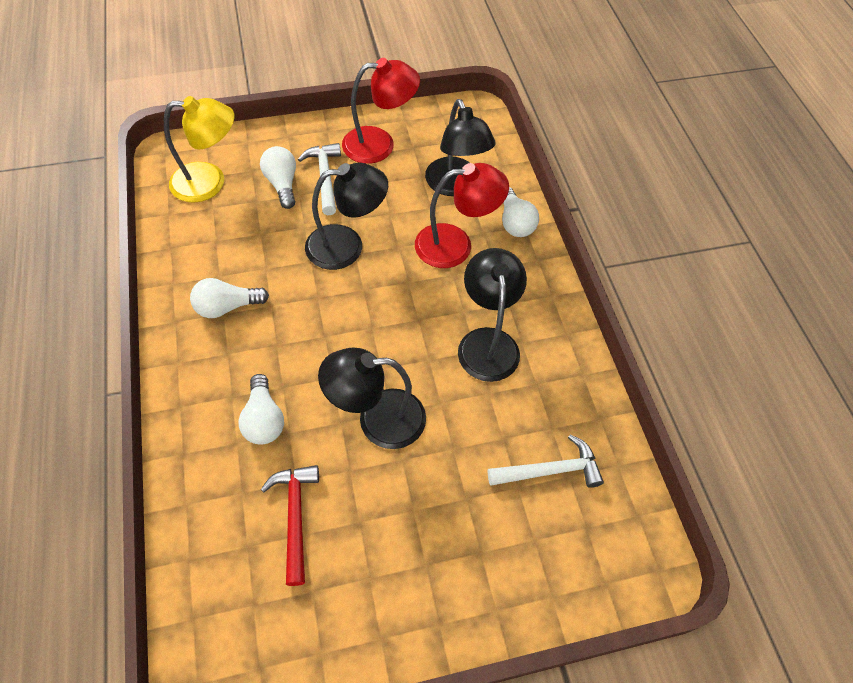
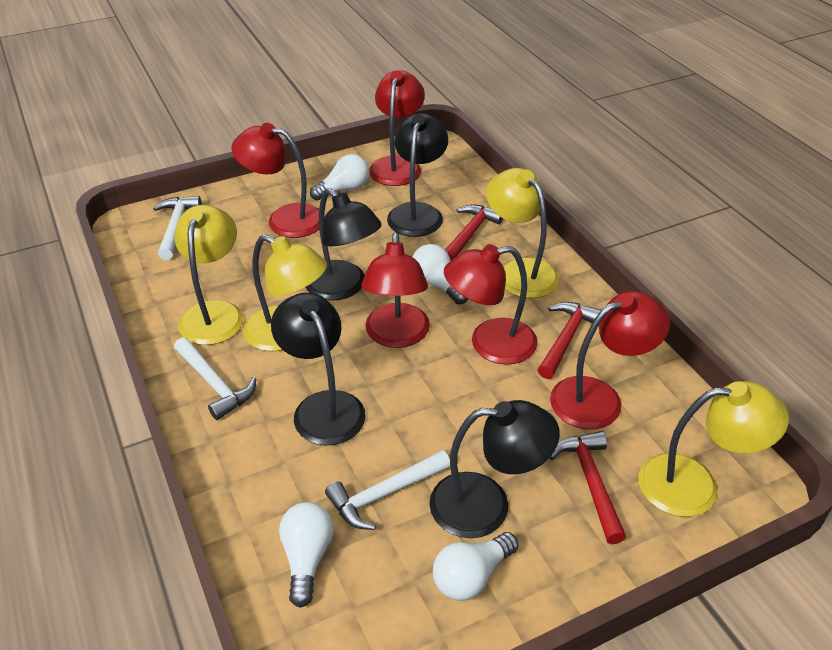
red hammer: 1 -> 3
red lamp: 2 -> 5
white hammer: 2 -> 3
yellow lamp: 1 -> 4

